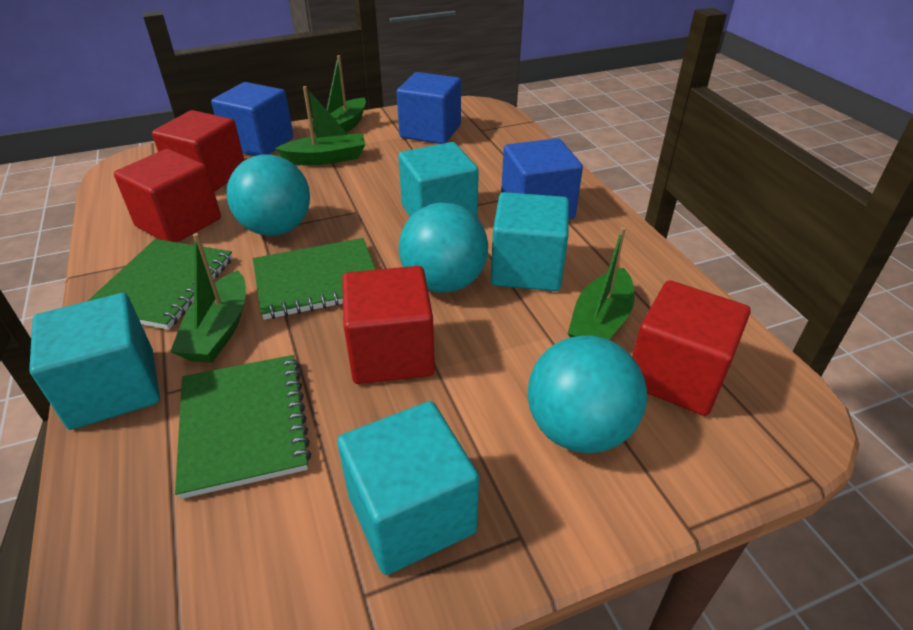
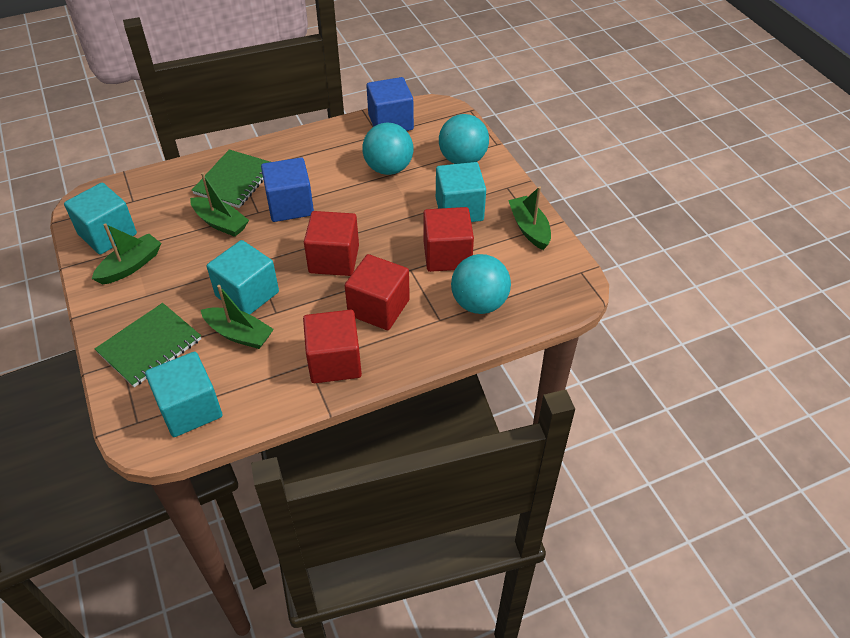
blue cube: 3 -> 2
green notebook: 3 -> 2

